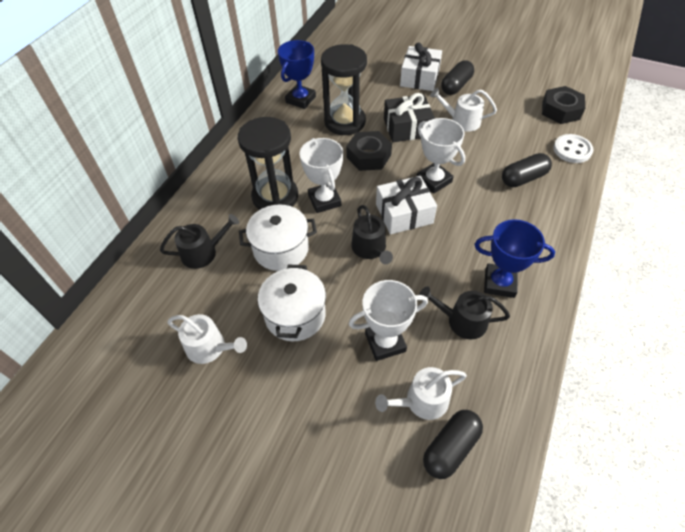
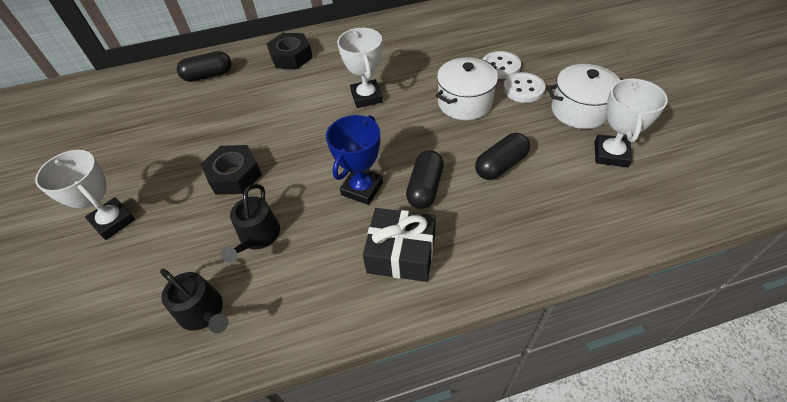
black hourglass: 2 -> 0
black watering can: 3 -> 2
blue trophy: 2 -> 1
white button: 1 -> 2
white gift: 2 -> 0
white watering can: 3 -> 0

